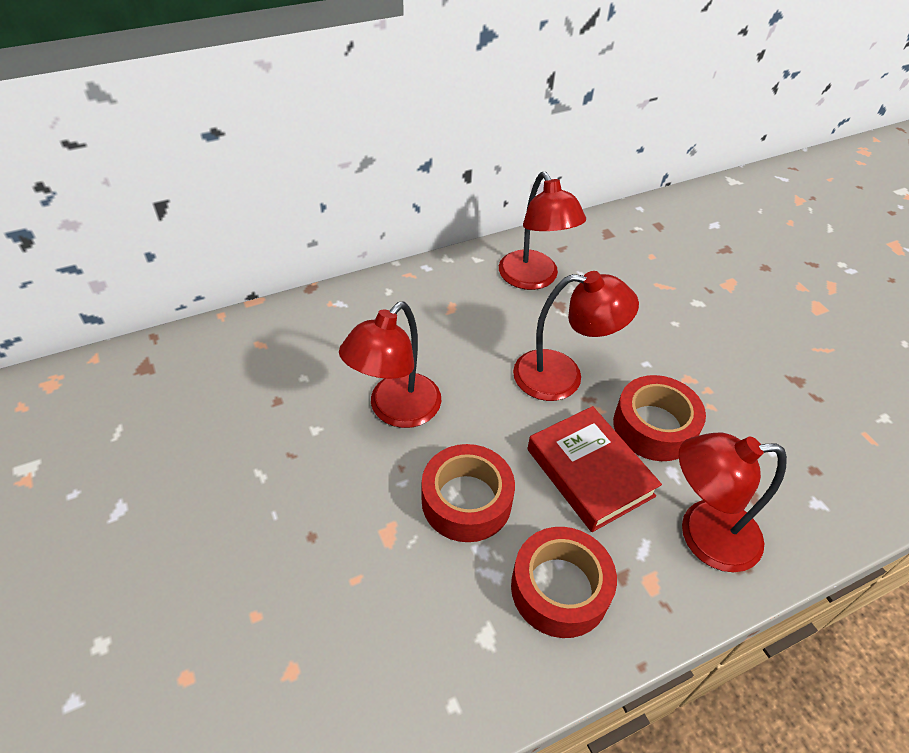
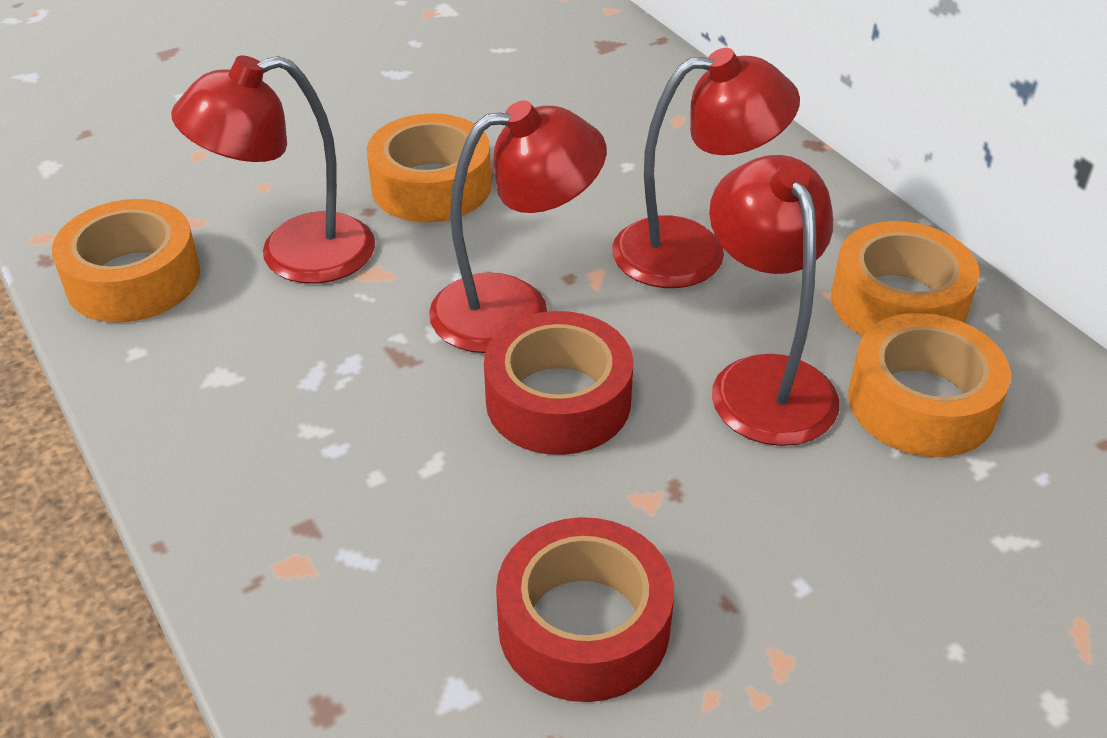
orange tape: 0 -> 4
red book: 1 -> 0
red tape: 3 -> 2

